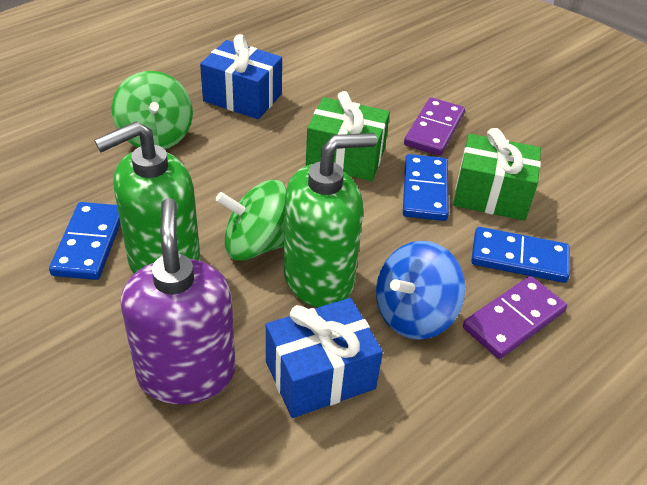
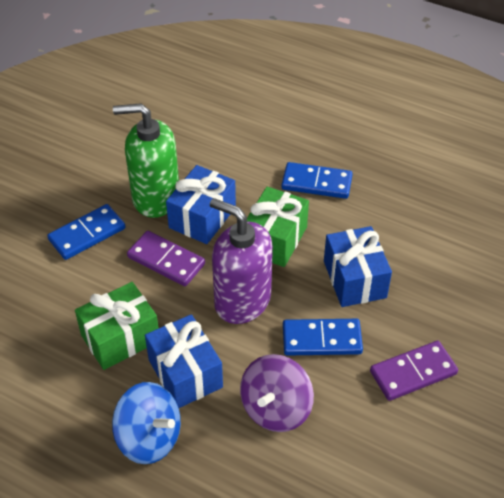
blue gift: 2 -> 3
green soap dispenser: 2 -> 1
green spinning top: 2 -> 0
purple spinning top: 0 -> 1

